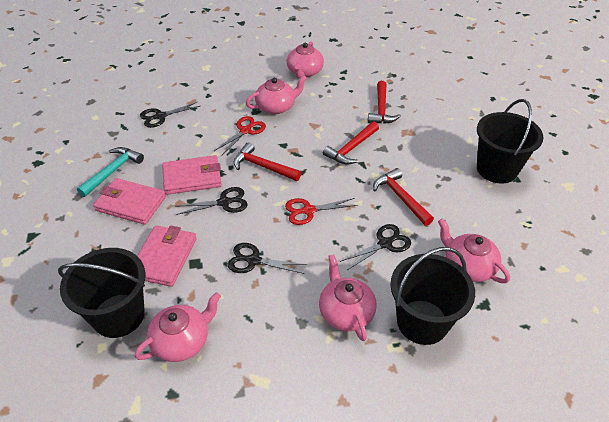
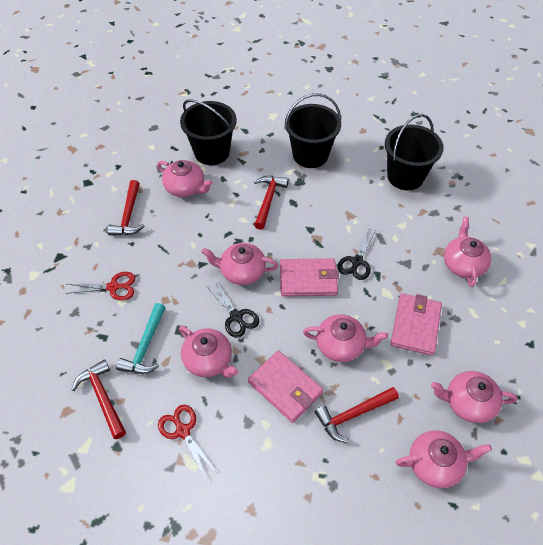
black scissors: 4 -> 2
pink teapot: 5 -> 7

